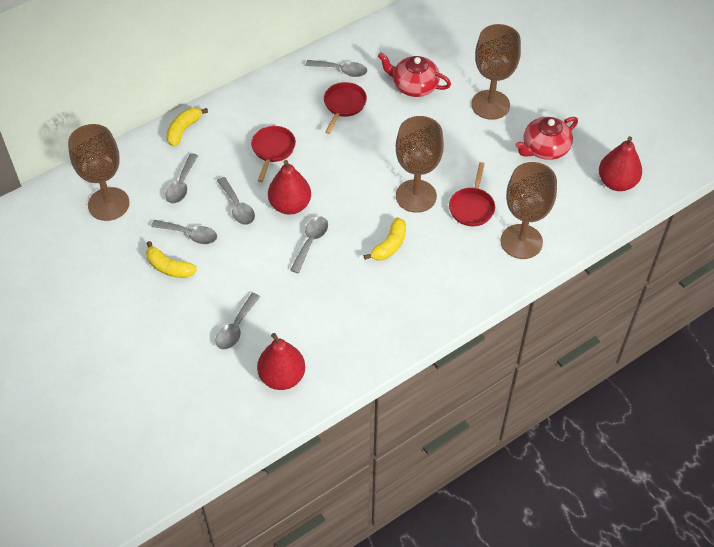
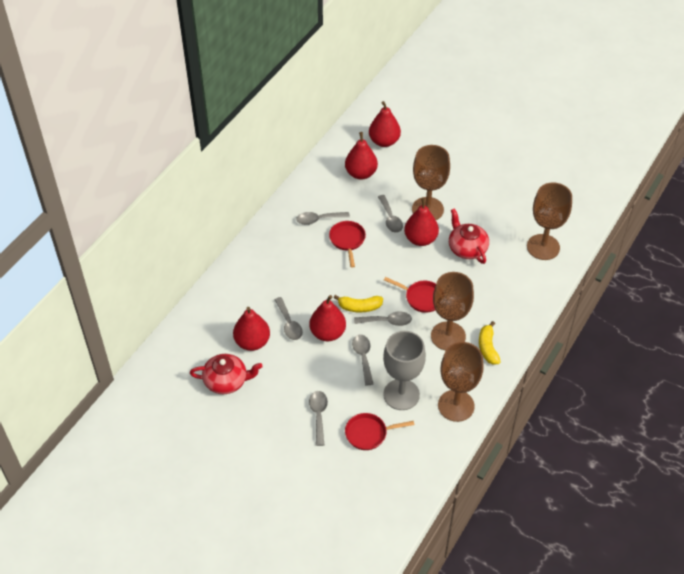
grey goblet: 0 -> 1
red pear: 3 -> 5
yellow banana: 3 -> 2

